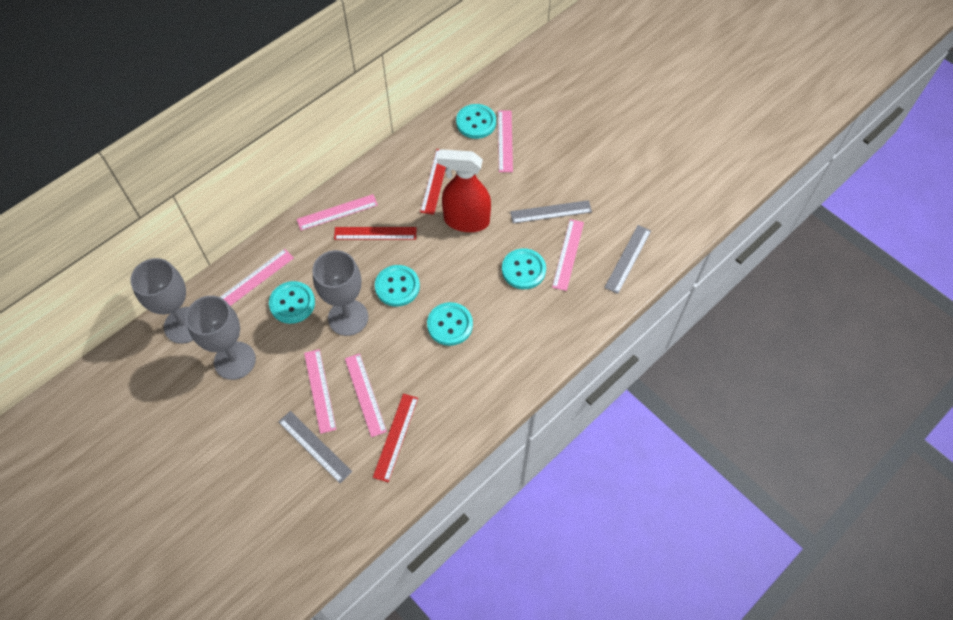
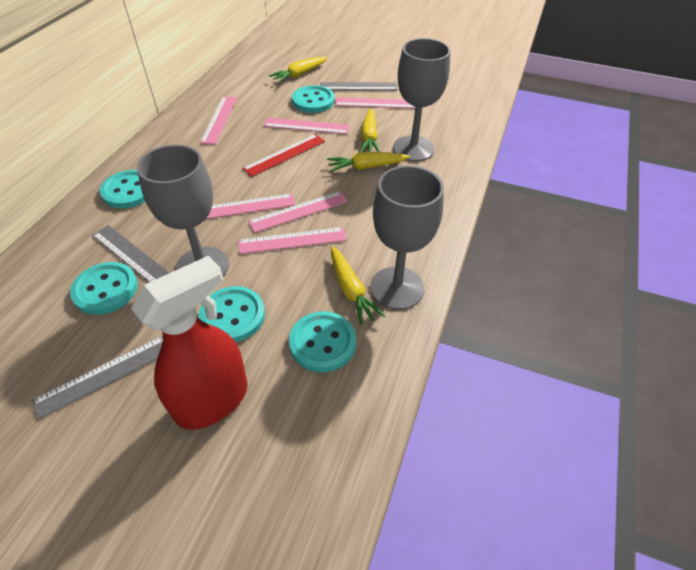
red ruler: 3 -> 1
yellow carrot: 0 -> 4

